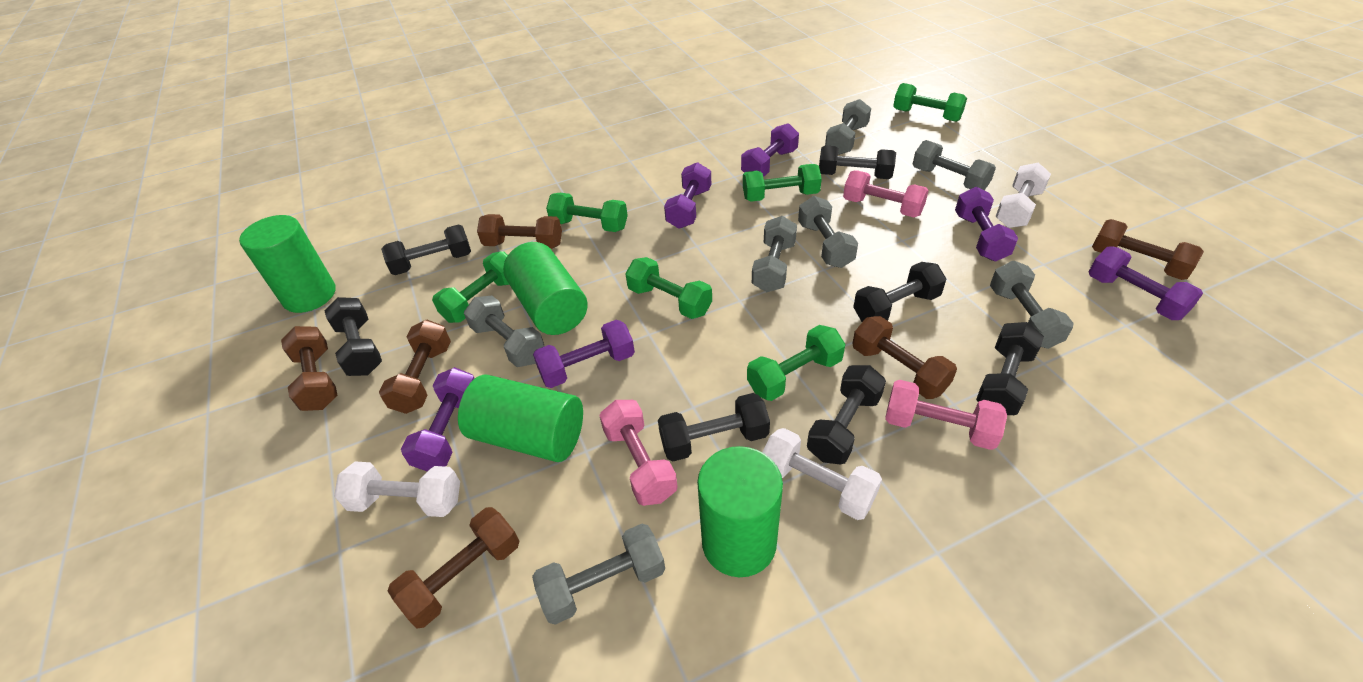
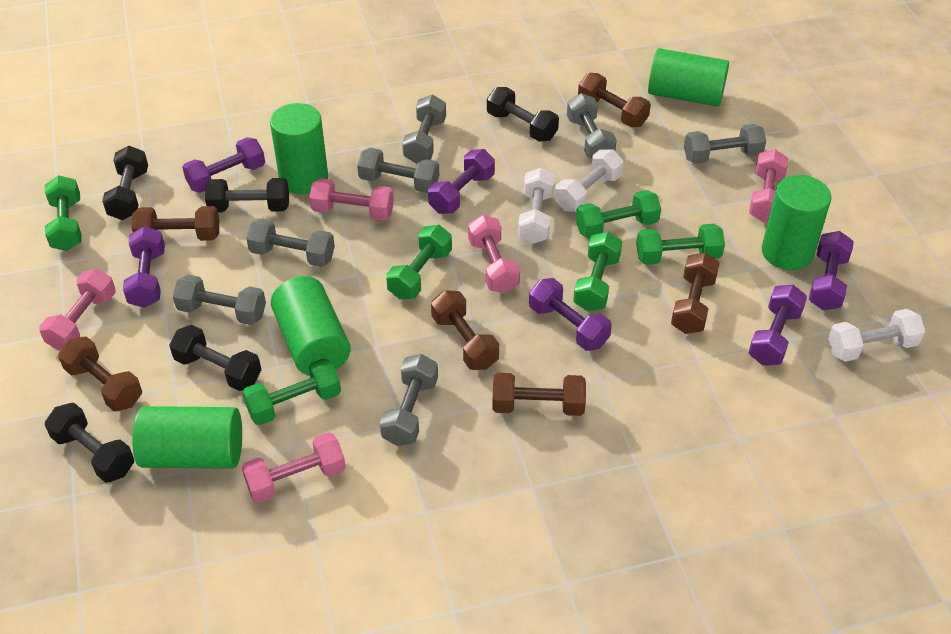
black dumbbell: 7 -> 5
green cylinder: 4 -> 5
pink dumbbell: 3 -> 5

